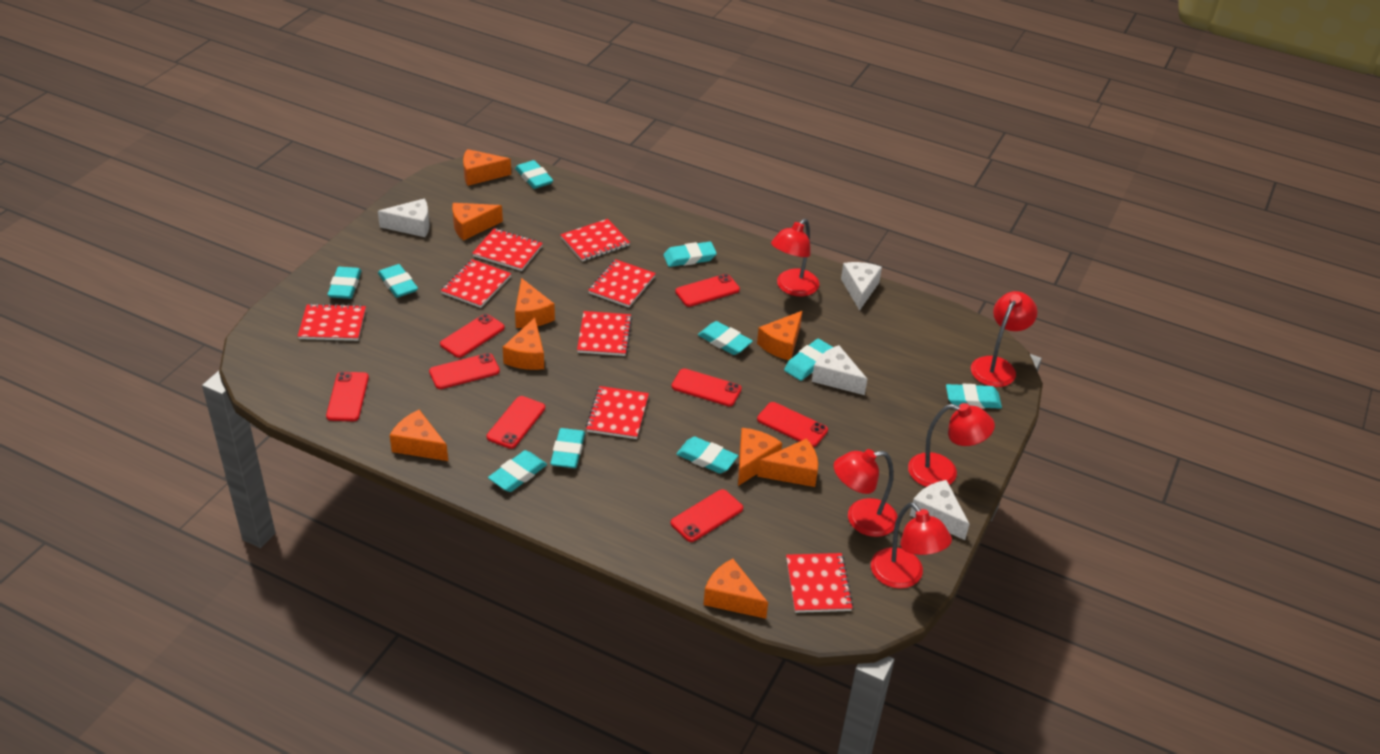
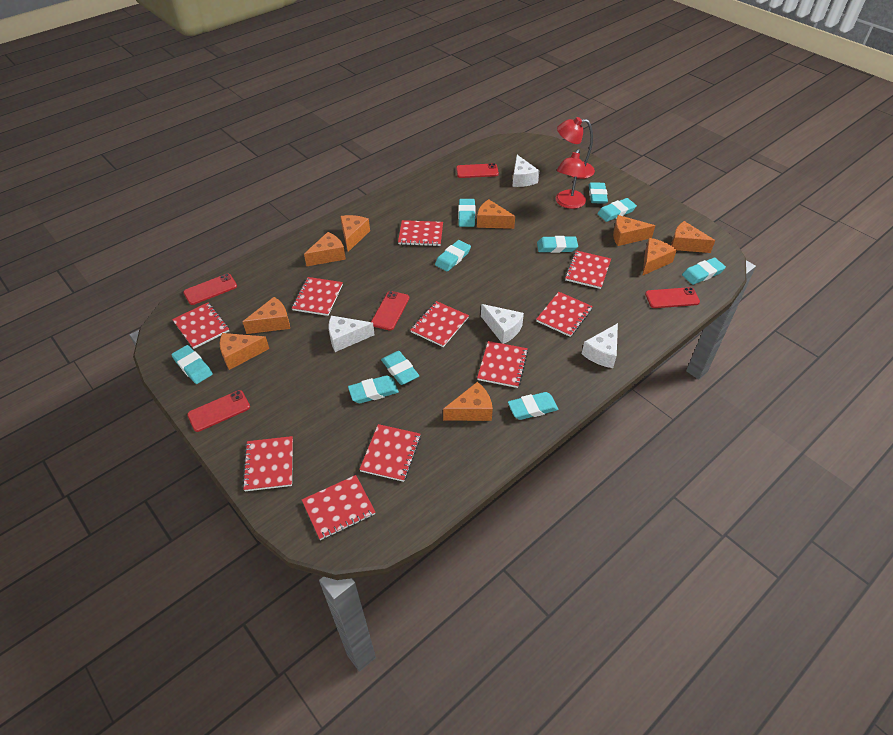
red lamp: 5 -> 2
red notebook: 8 -> 10
red phone: 8 -> 5

